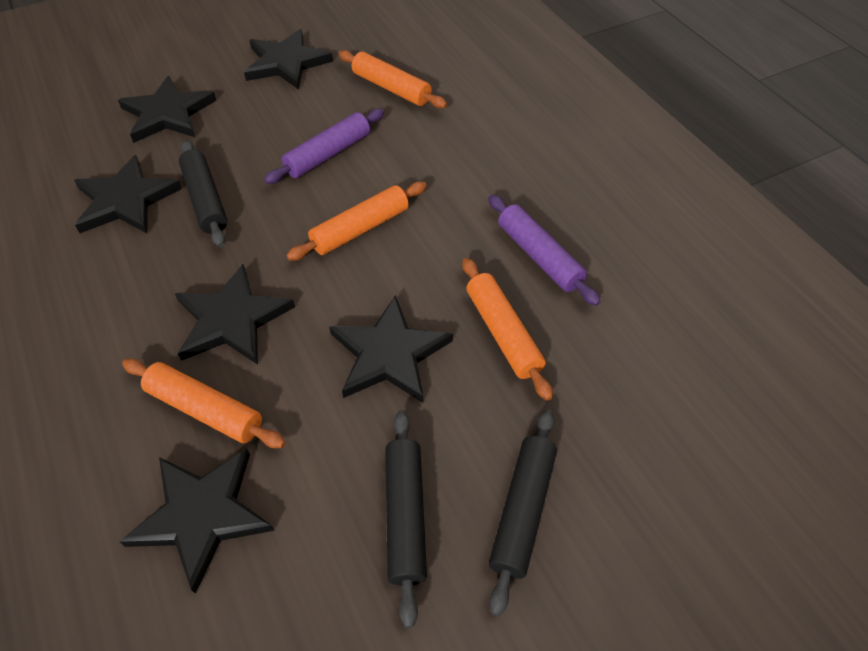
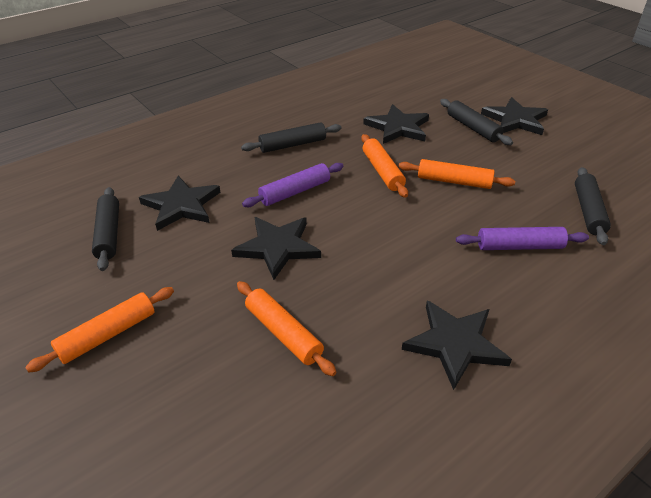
black rolling pin: 3 -> 4
black star: 6 -> 5

